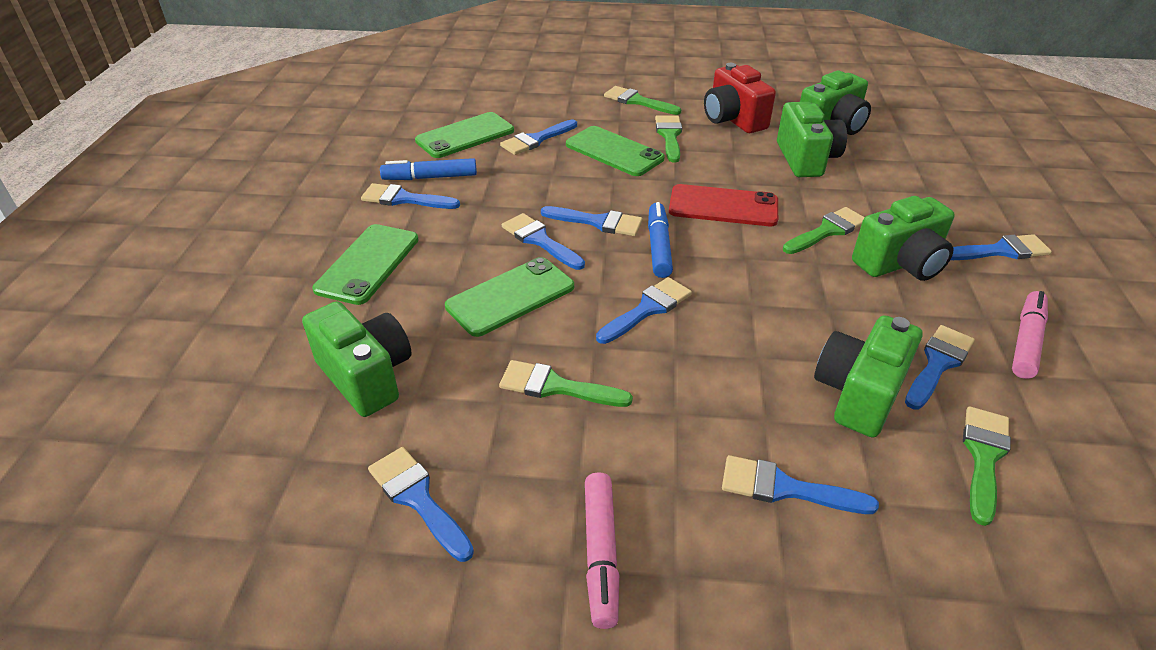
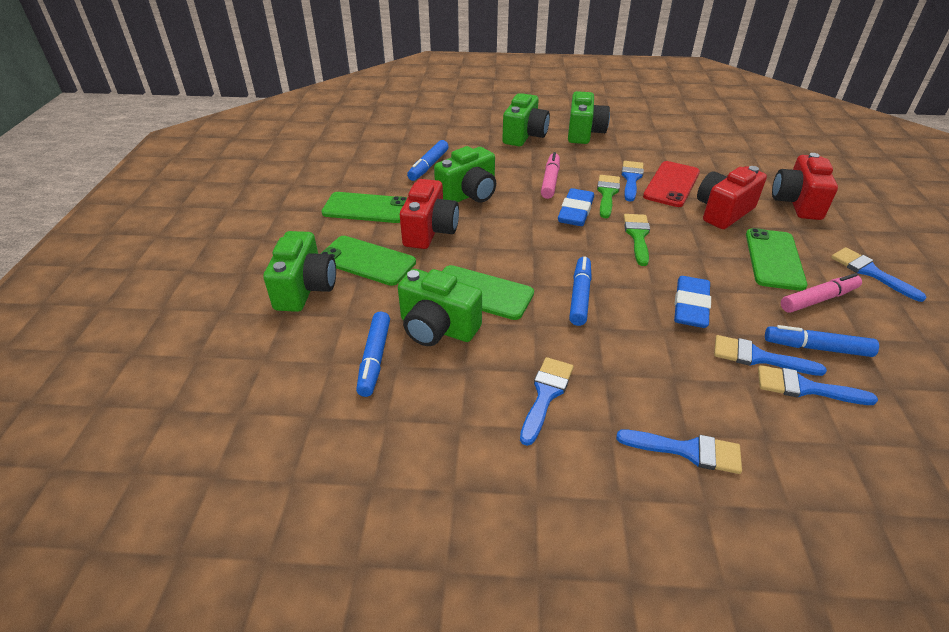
blue brush: 9 -> 6
blue eraser: 0 -> 2
blue marker: 2 -> 4
green brush: 5 -> 2
red camera: 1 -> 3

